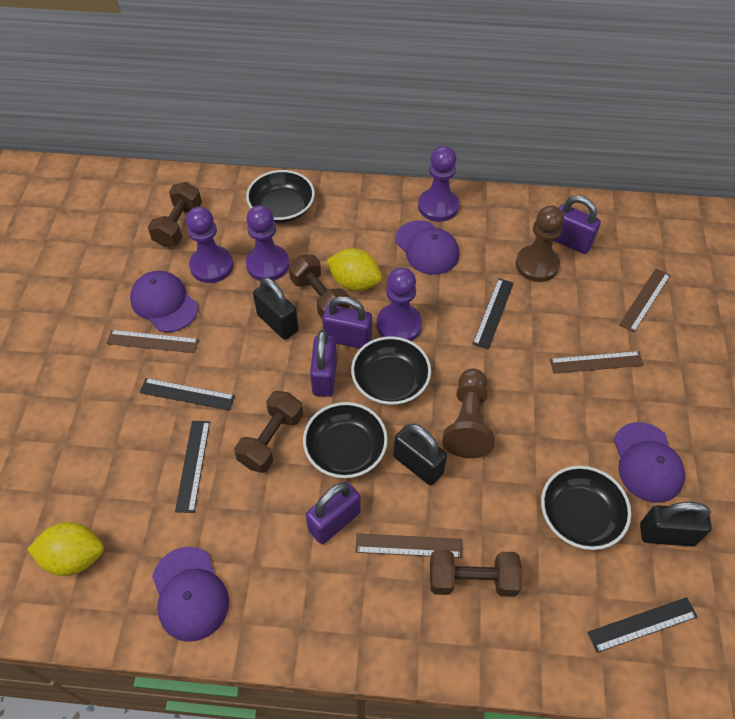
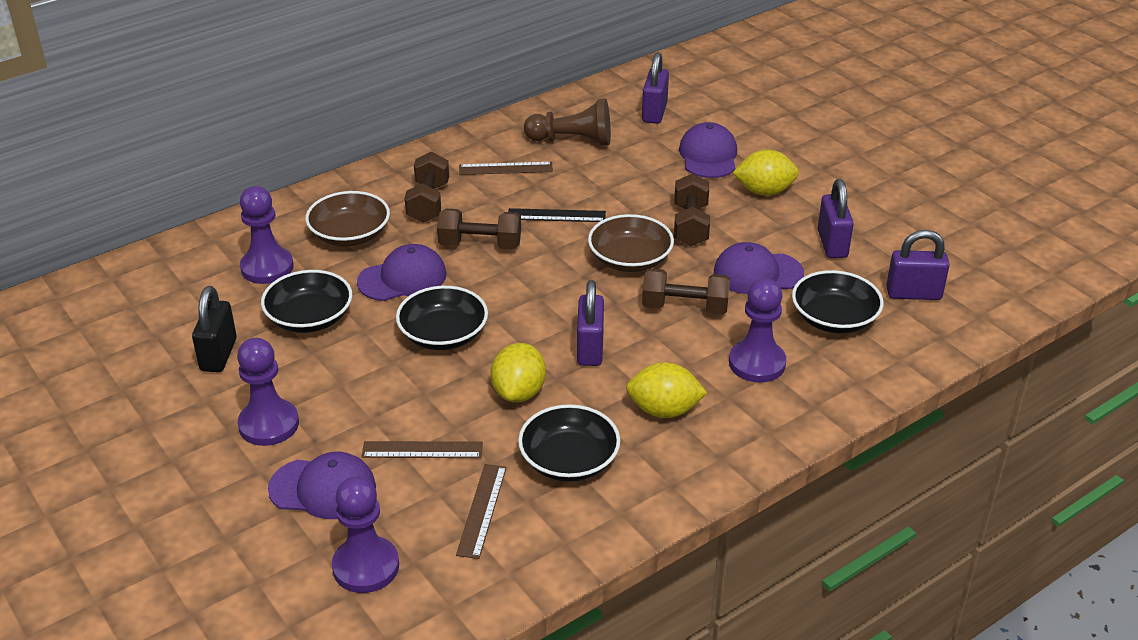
black padlock: 3 -> 1
black ruler: 4 -> 1
brown bowl: 0 -> 2
brown pawn: 2 -> 1
brown ruler: 4 -> 3
yellow lemon: 2 -> 3

